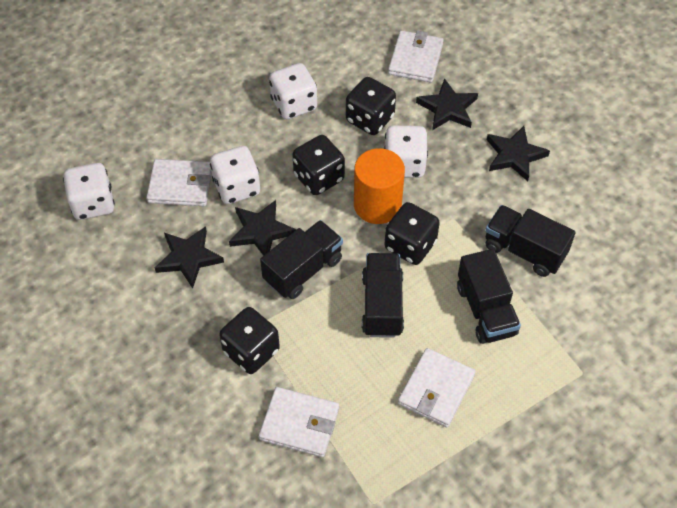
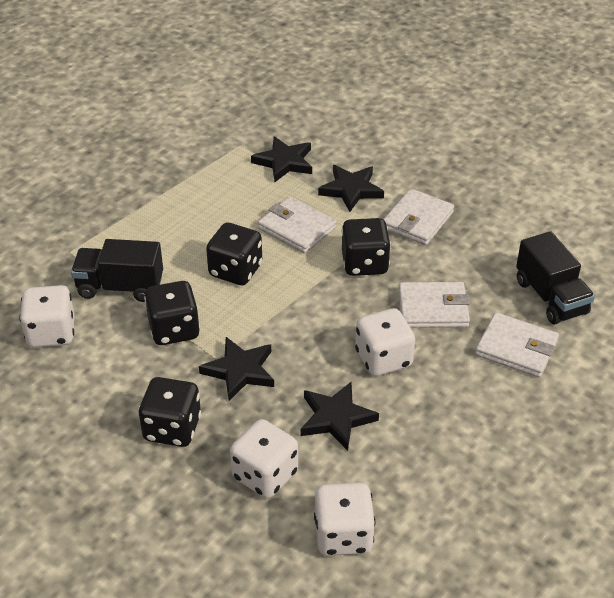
black truck: 4 -> 2
orange cylinder: 1 -> 0

